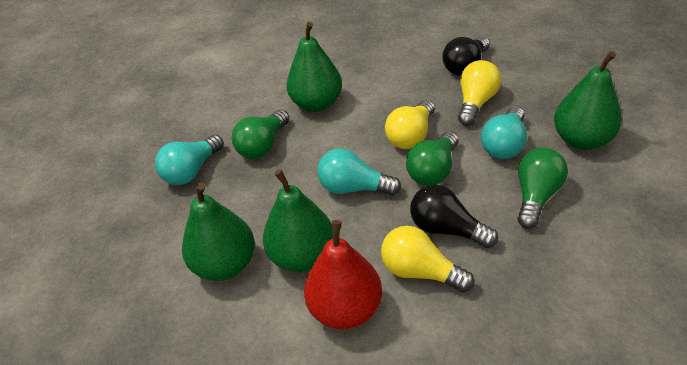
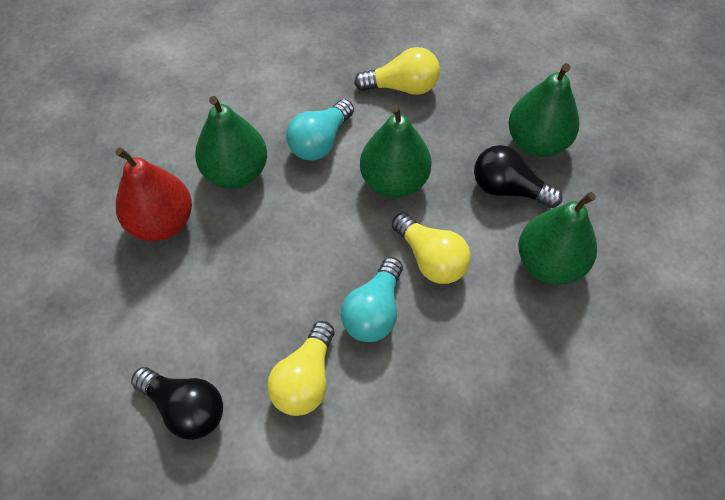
green light bulb: 3 -> 0
turquoise light bulb: 3 -> 2

